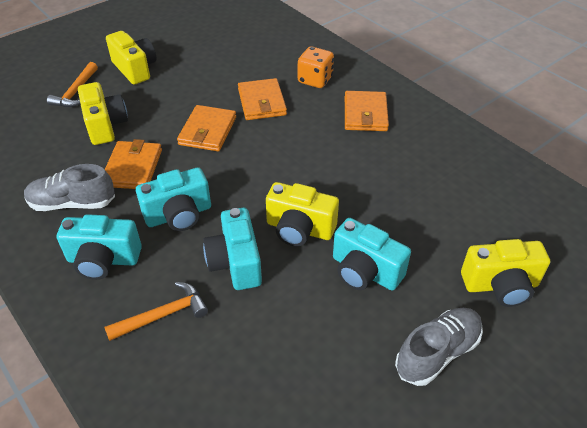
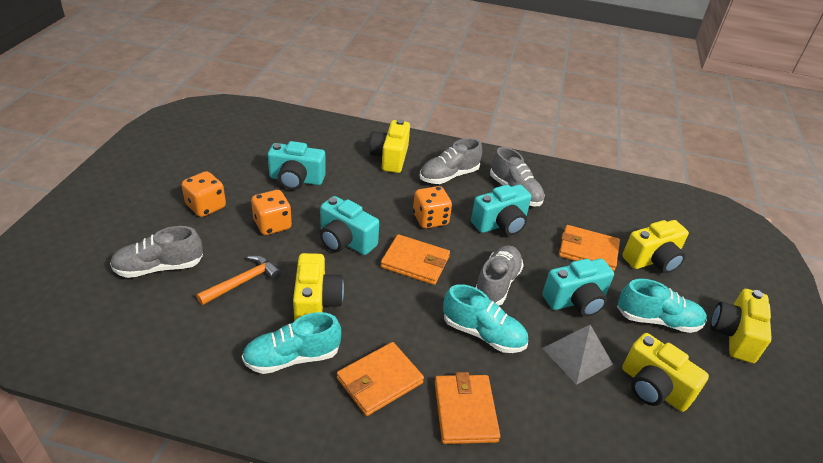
grey pyramid: 0 -> 1
grey shoe: 2 -> 4
orange dice: 1 -> 3
orange hammer: 2 -> 1
turquoise shoe: 0 -> 3
yellow camera: 4 -> 5

